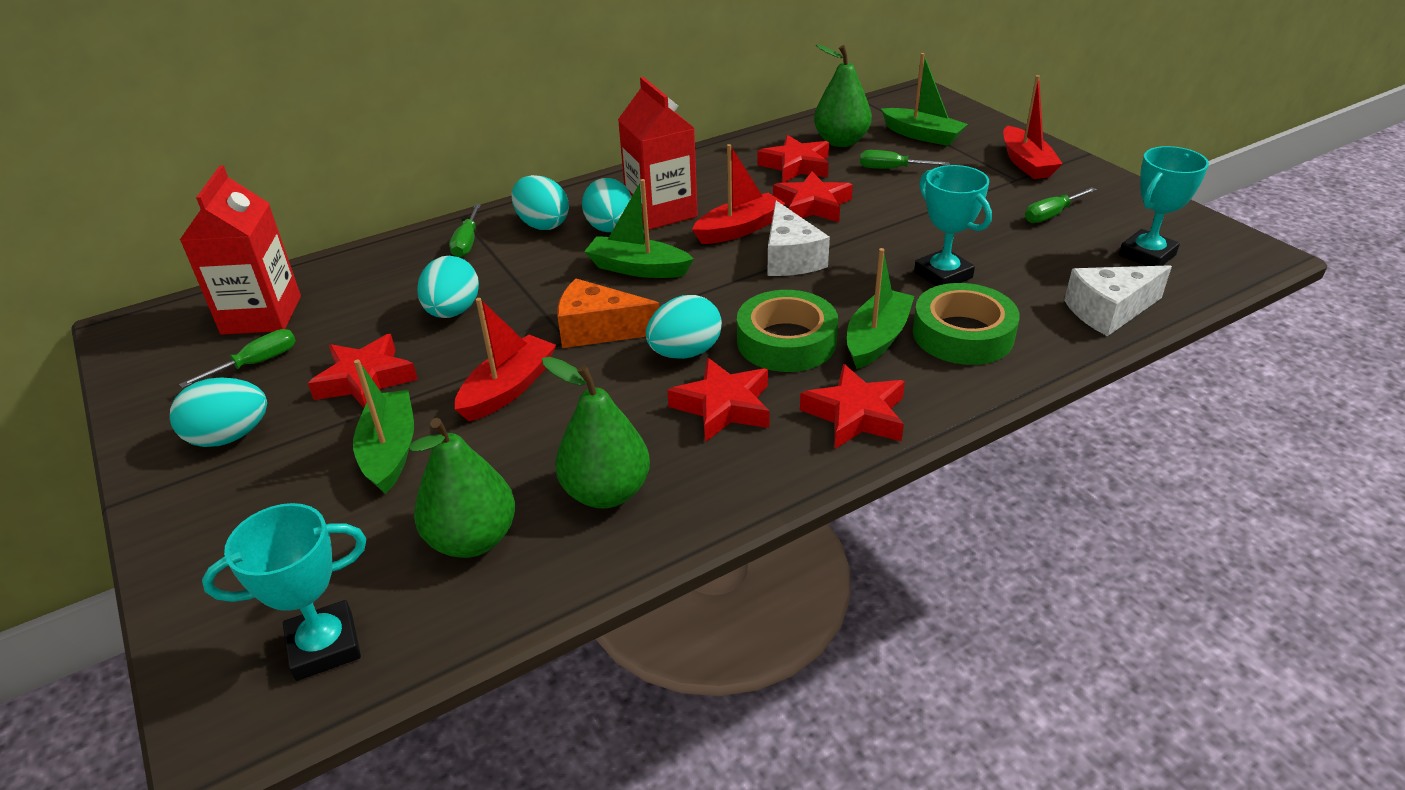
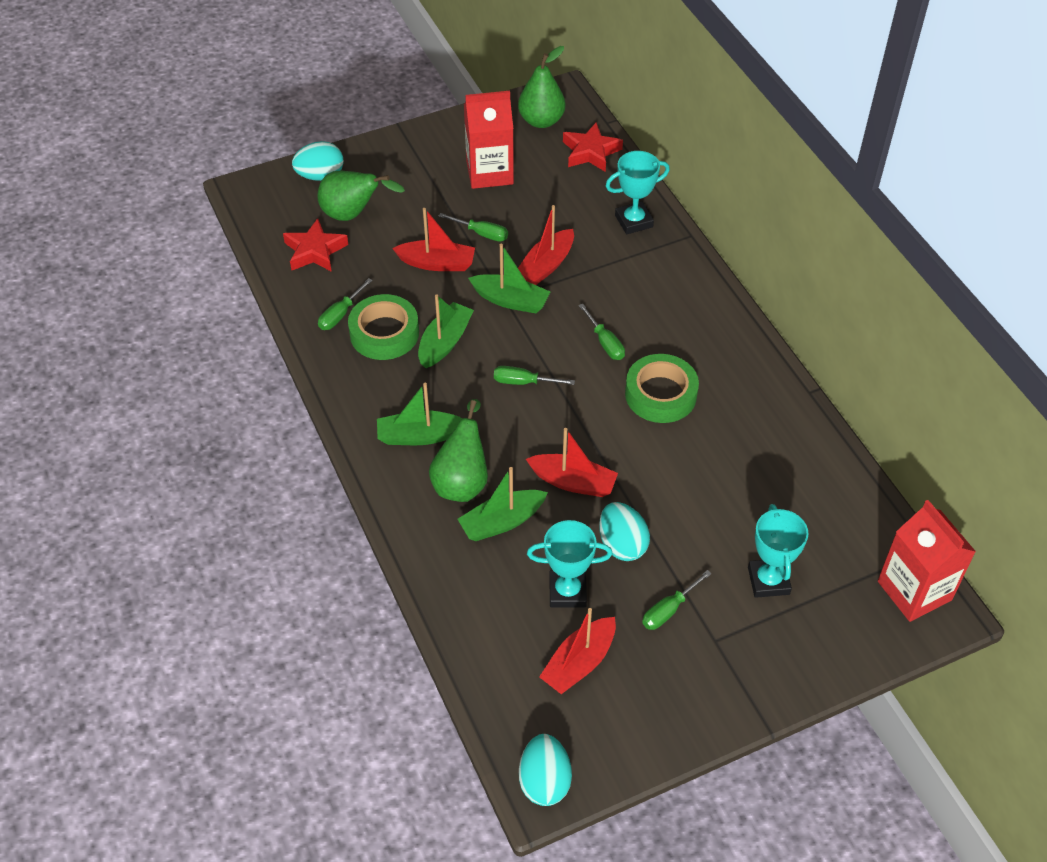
green screwdriver: 4 -> 5
orange cheese: 1 -> 0
red boat: 3 -> 4
red star: 5 -> 2
turquoise egg: 5 -> 3
white cheese: 2 -> 0

